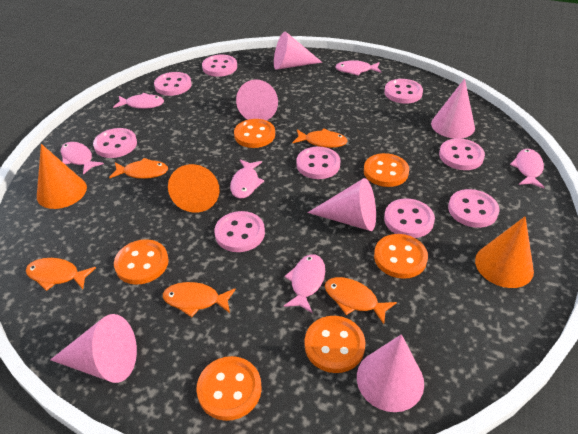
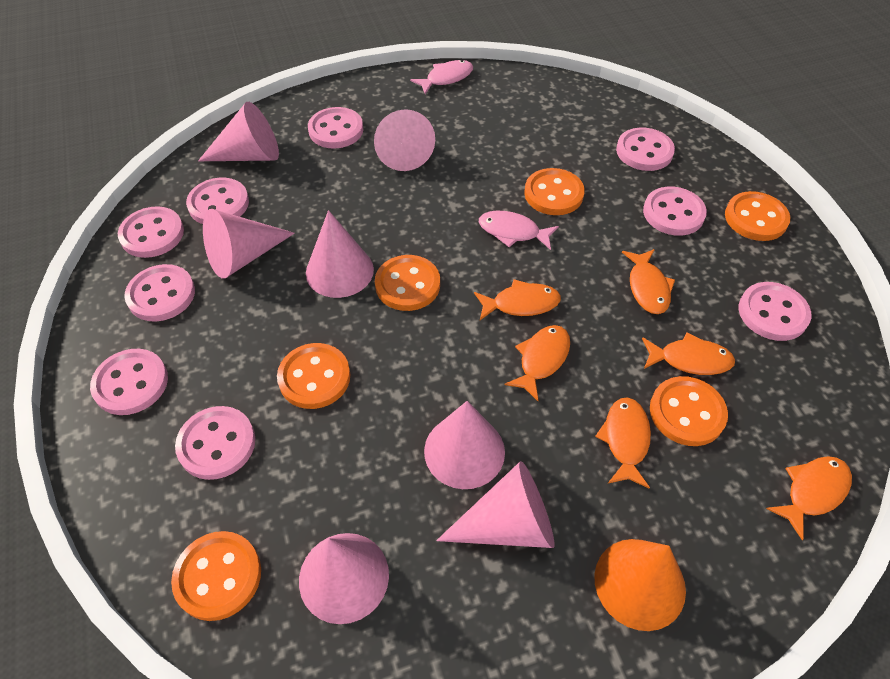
orange cone: 3 -> 1
orange fish: 5 -> 6
pink cone: 6 -> 7
pink fish: 6 -> 2

